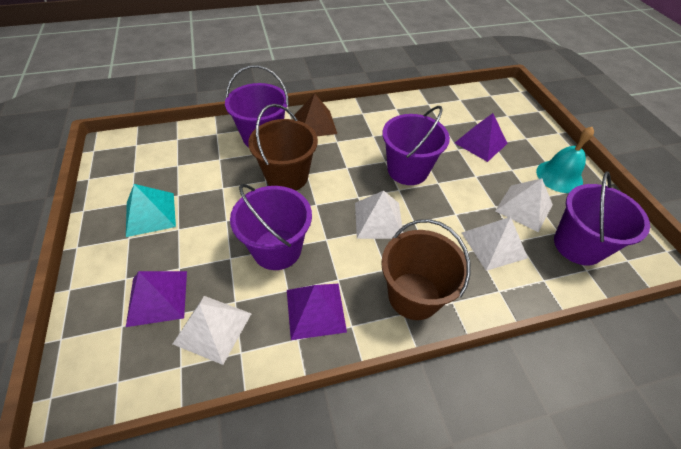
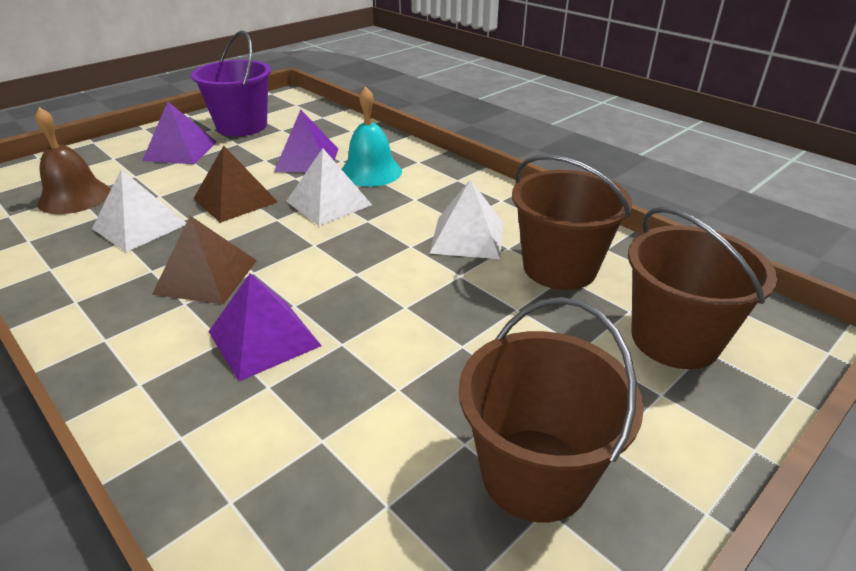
brown bell: 0 -> 1
brown bucket: 2 -> 3
brown pyramid: 1 -> 2
purple bucket: 4 -> 1
turquoise pyramid: 1 -> 0
white pyramid: 4 -> 3

